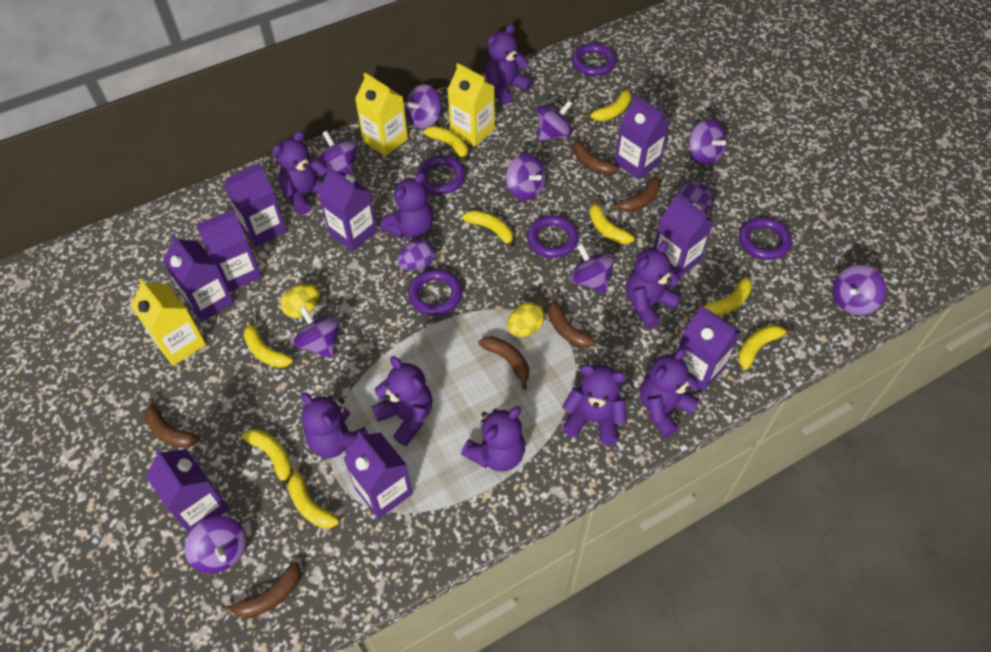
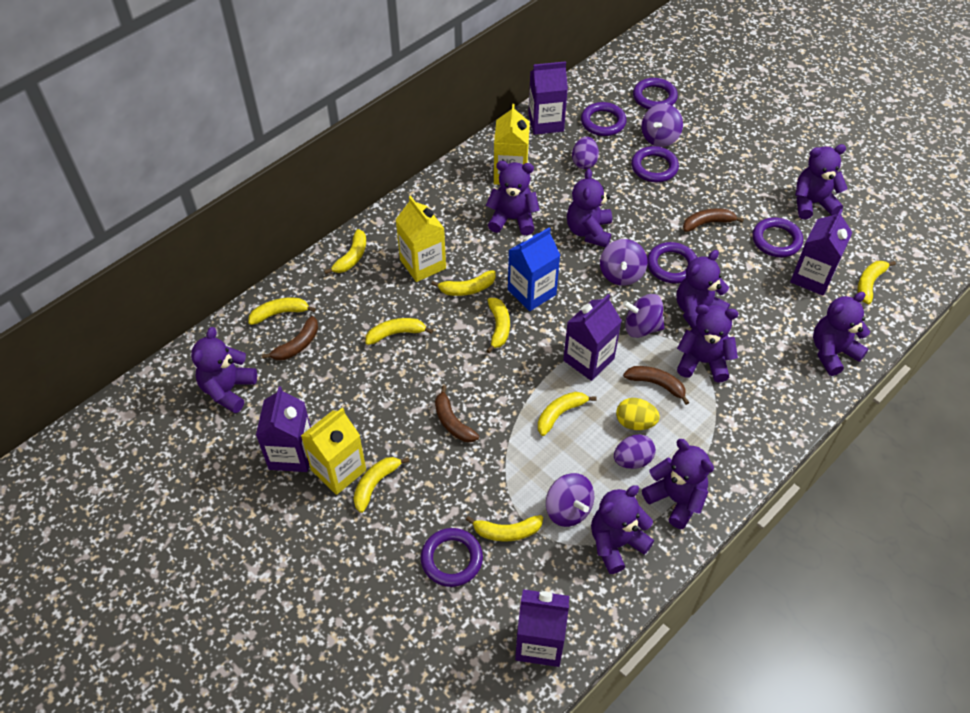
blue carton: 0 -> 1
brown banana: 6 -> 4
purple carton: 9 -> 5
purple ring: 5 -> 6
purple spinning top: 9 -> 4
yellow egg: 2 -> 1

